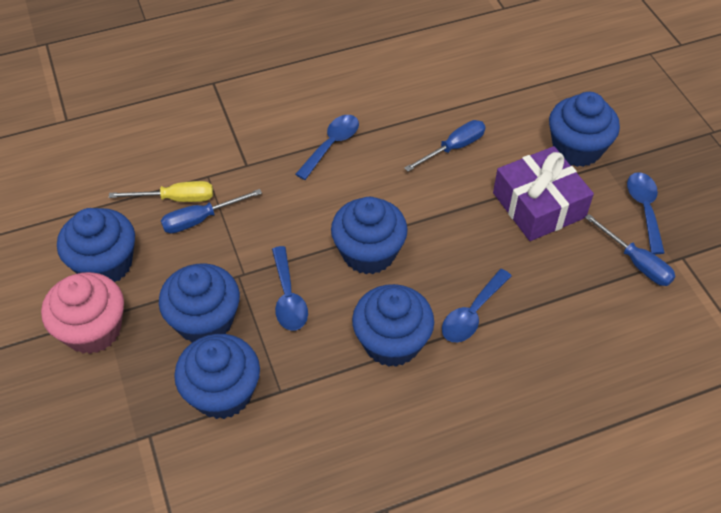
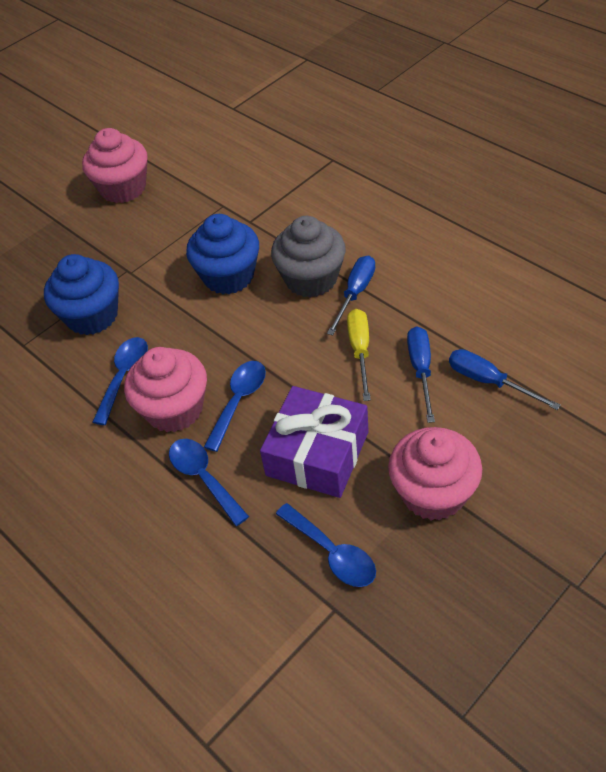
blue cupcake: 6 -> 2
grey cupcake: 0 -> 1
pink cupcake: 1 -> 3

